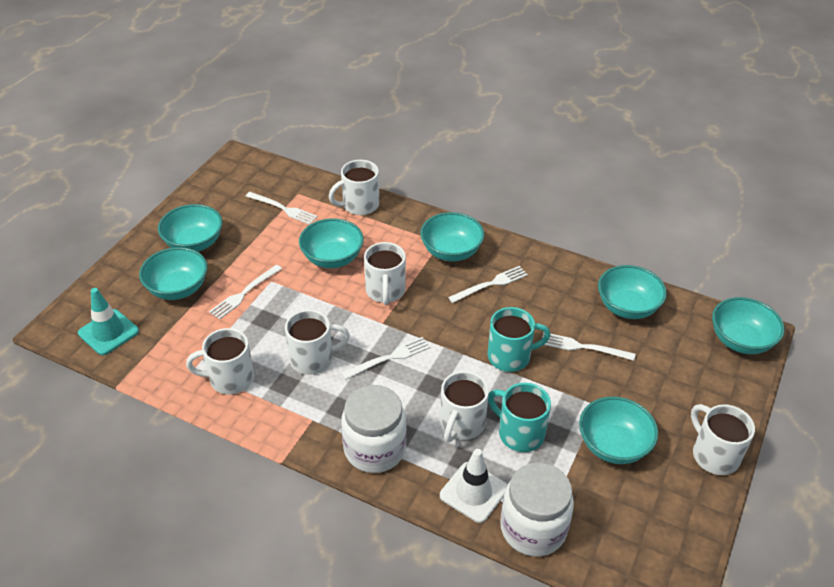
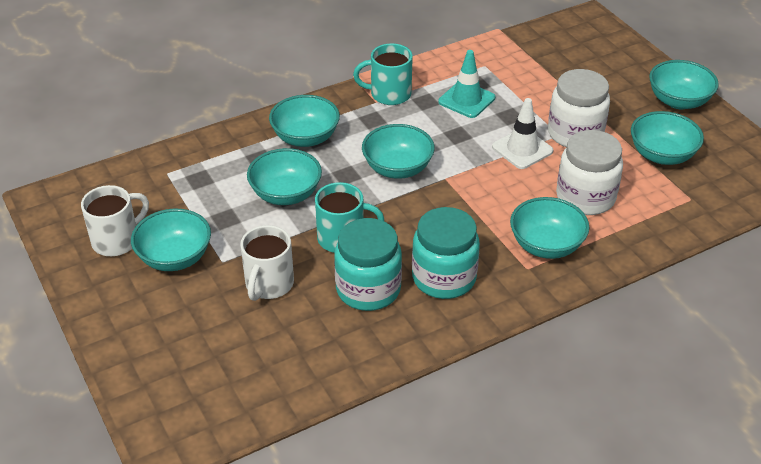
turquoise jar: 0 -> 2
white fork: 5 -> 0
white mug: 6 -> 2

